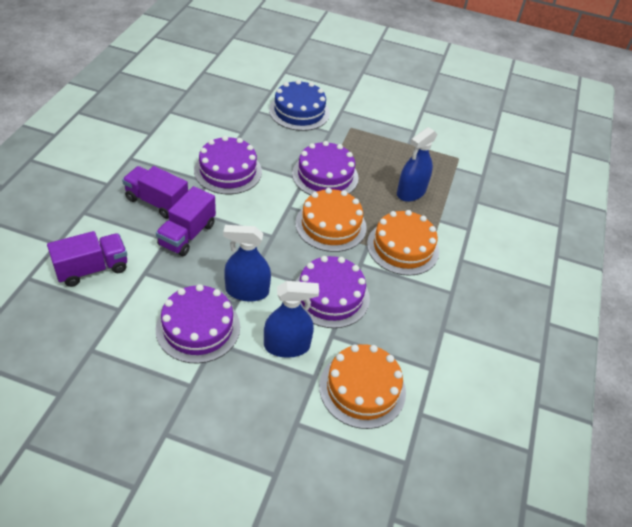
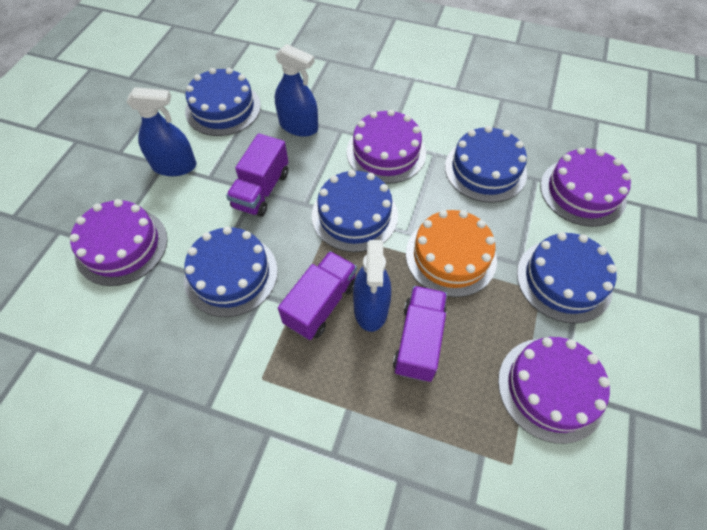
blue cake: 1 -> 5
orange cake: 3 -> 1

